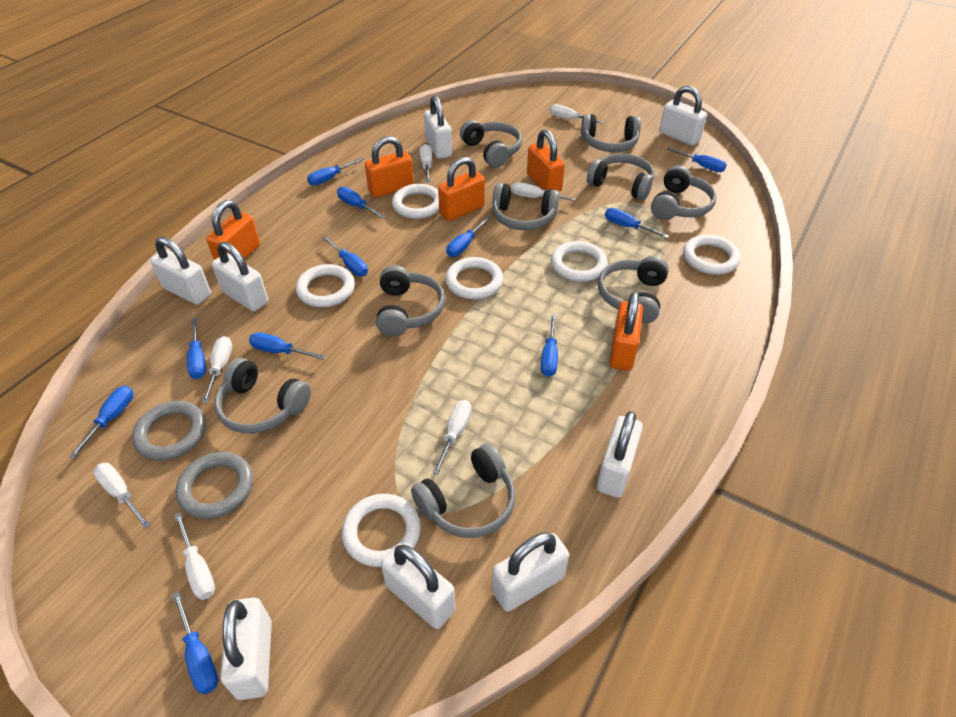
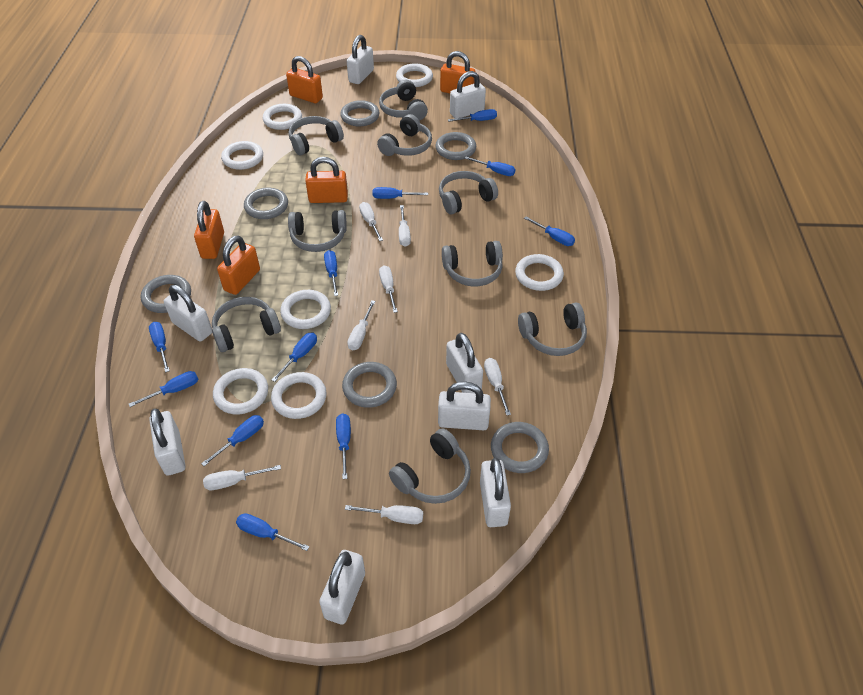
grey ring: 2 -> 6
white ring: 6 -> 7

